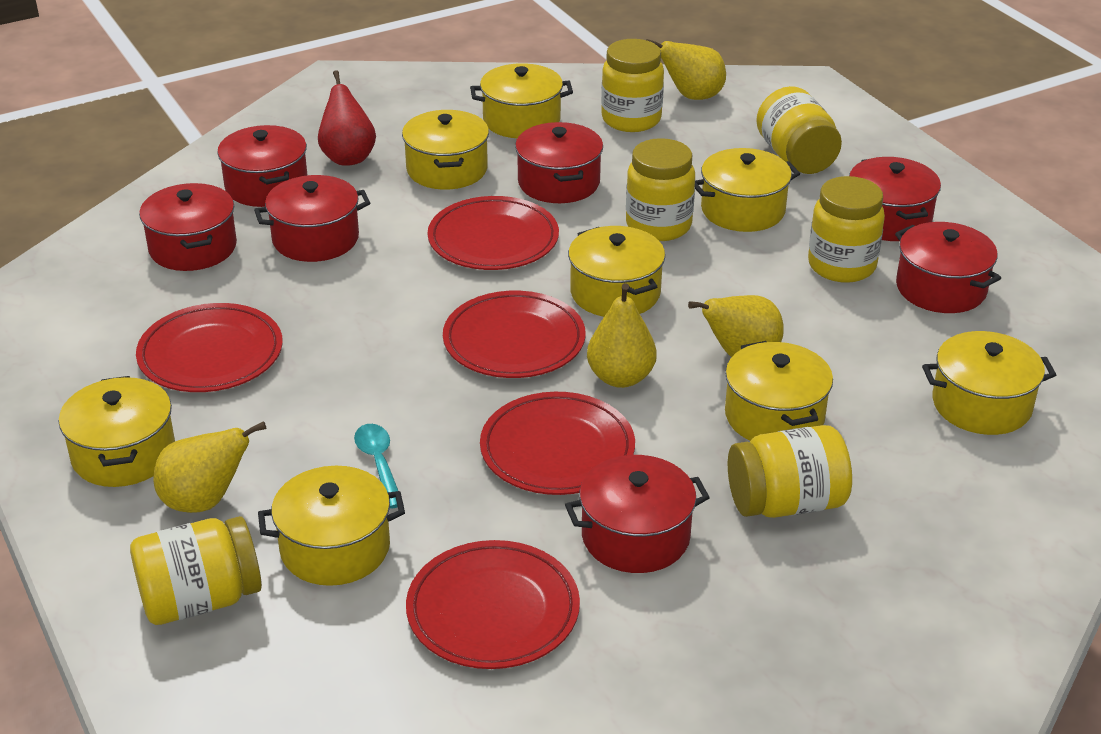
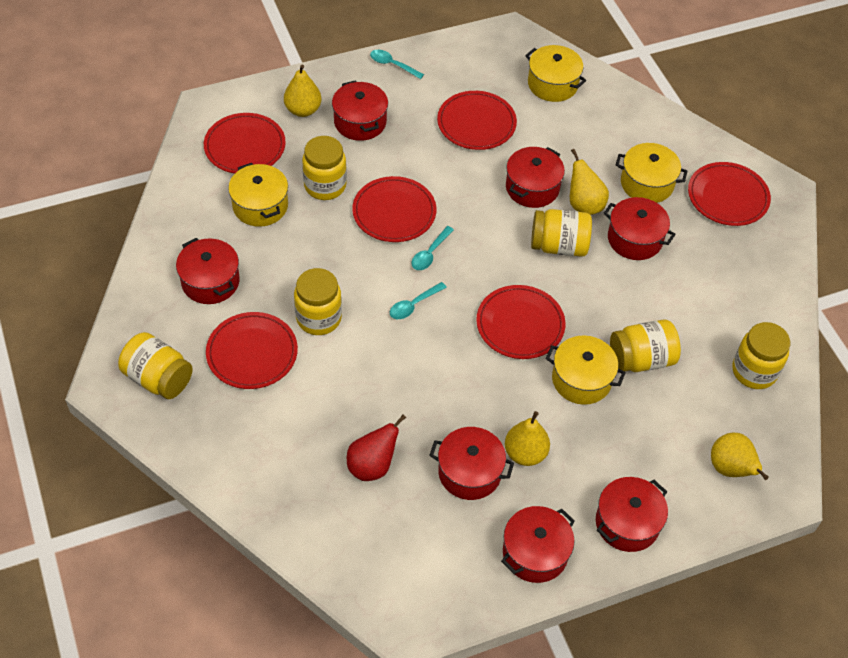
red plate: 5 -> 6
turquoise spoon: 1 -> 3
yellow pot: 8 -> 4

